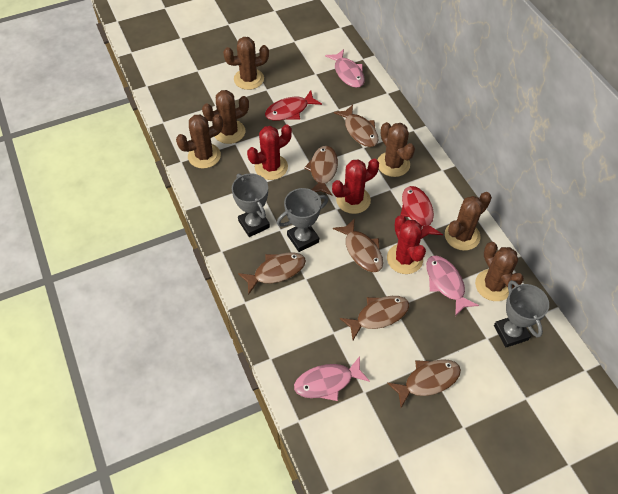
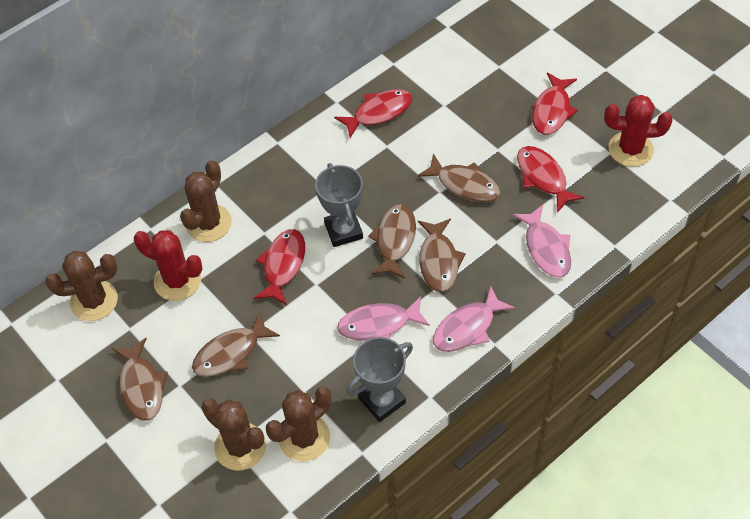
brown cactus: 6 -> 4
brown fish: 6 -> 5
grey trophy: 3 -> 2
red cactus: 3 -> 2
red fish: 2 -> 4

